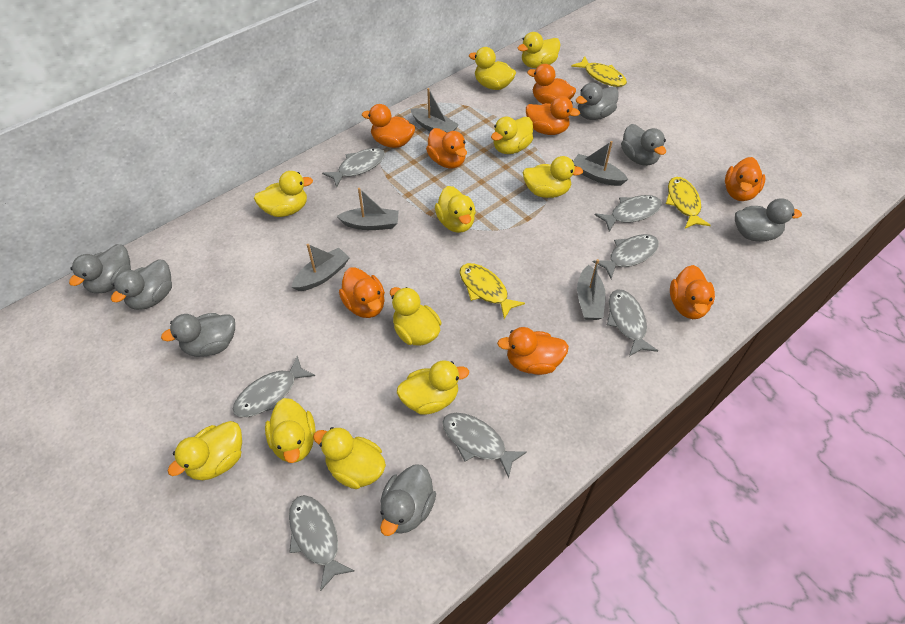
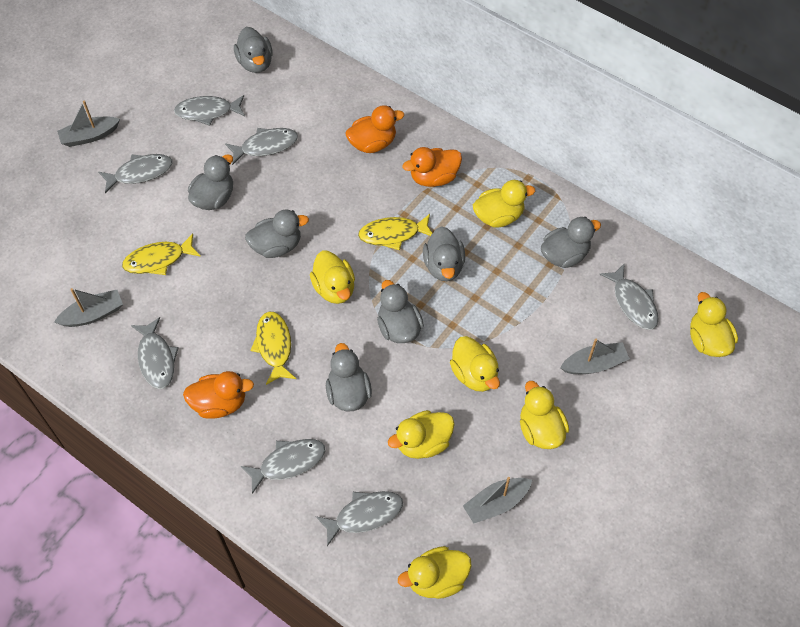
grey boat: 5 -> 4
orange duck: 8 -> 3
yellow duck: 11 -> 7

